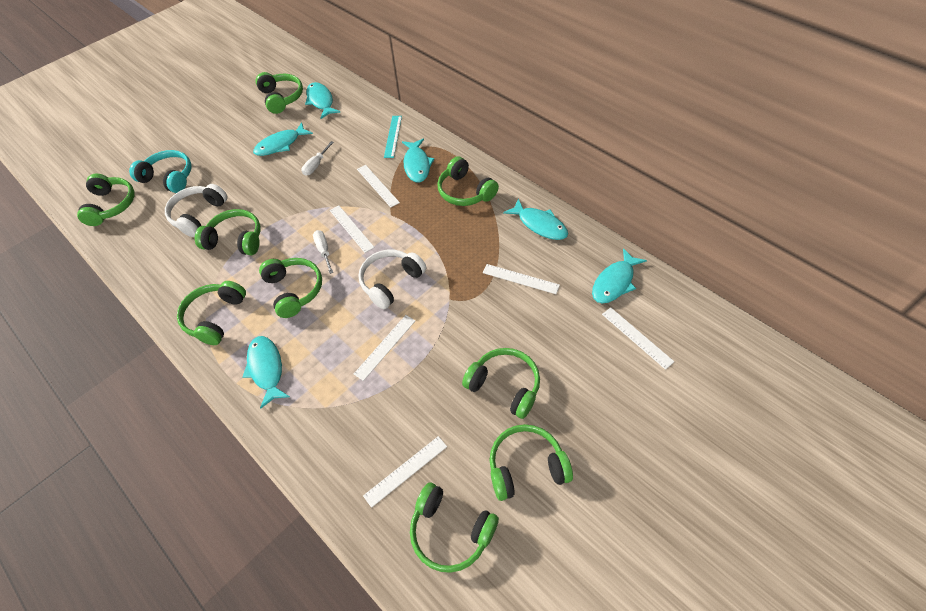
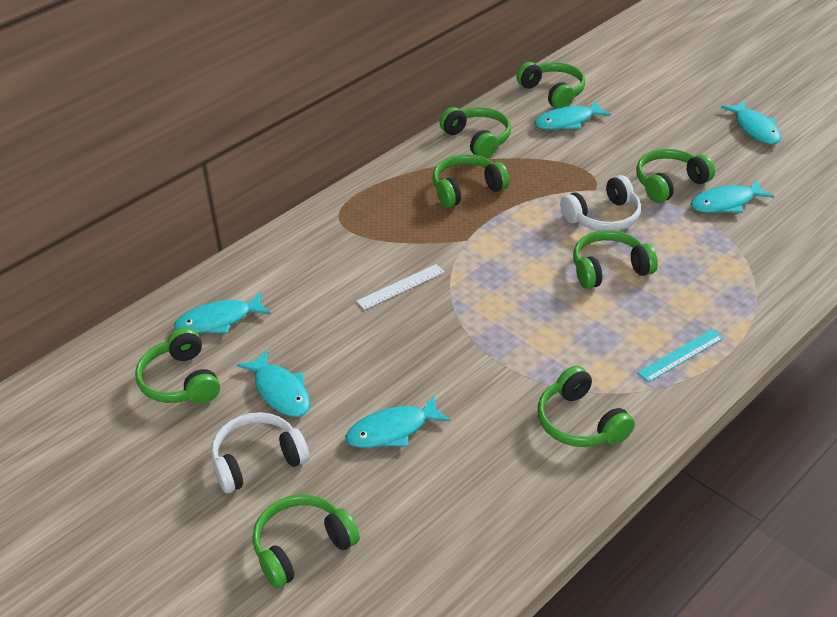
green headphones: 9 -> 8
turquoise headphones: 1 -> 0
white ruler: 6 -> 1
white screwdriver: 2 -> 0

